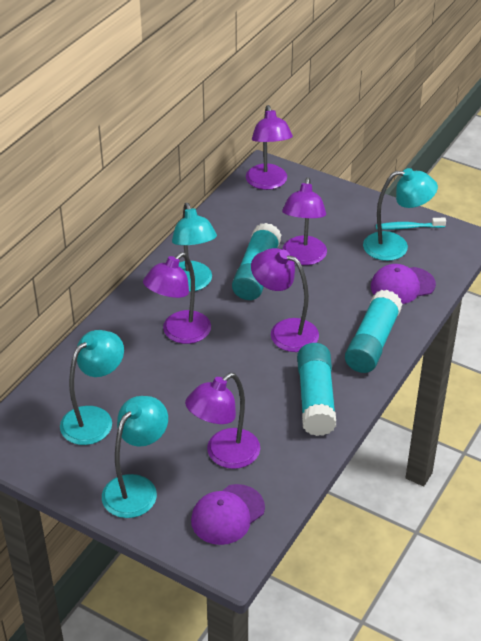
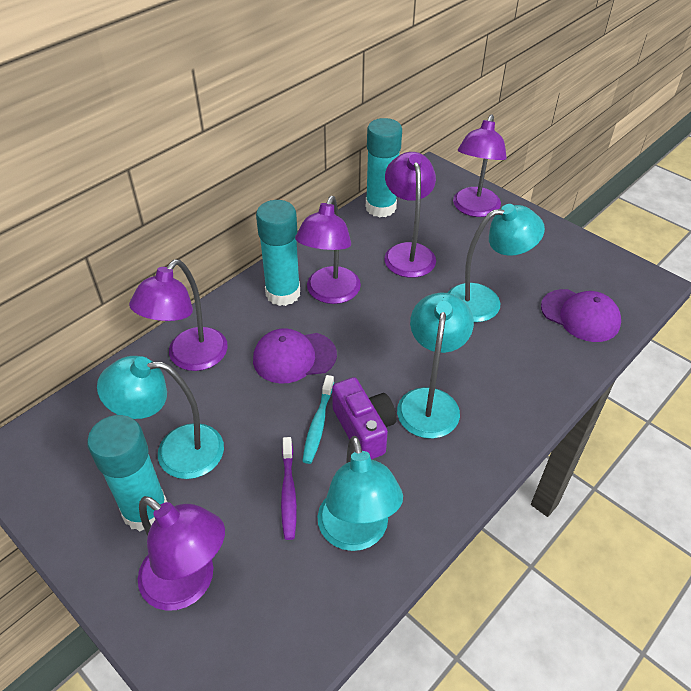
purple camera: 0 -> 1
purple toothbrush: 0 -> 1

